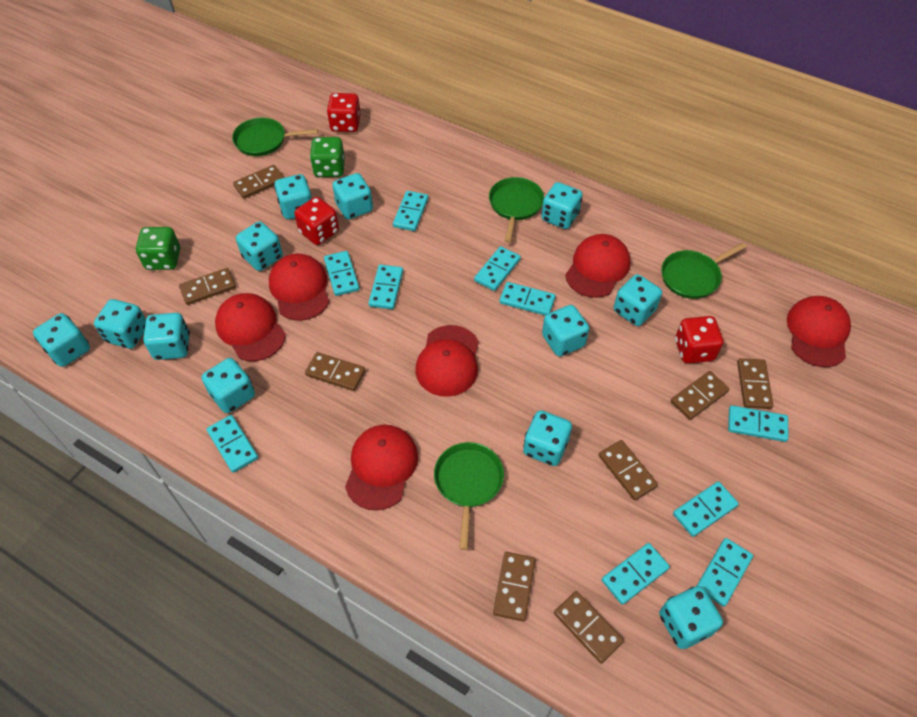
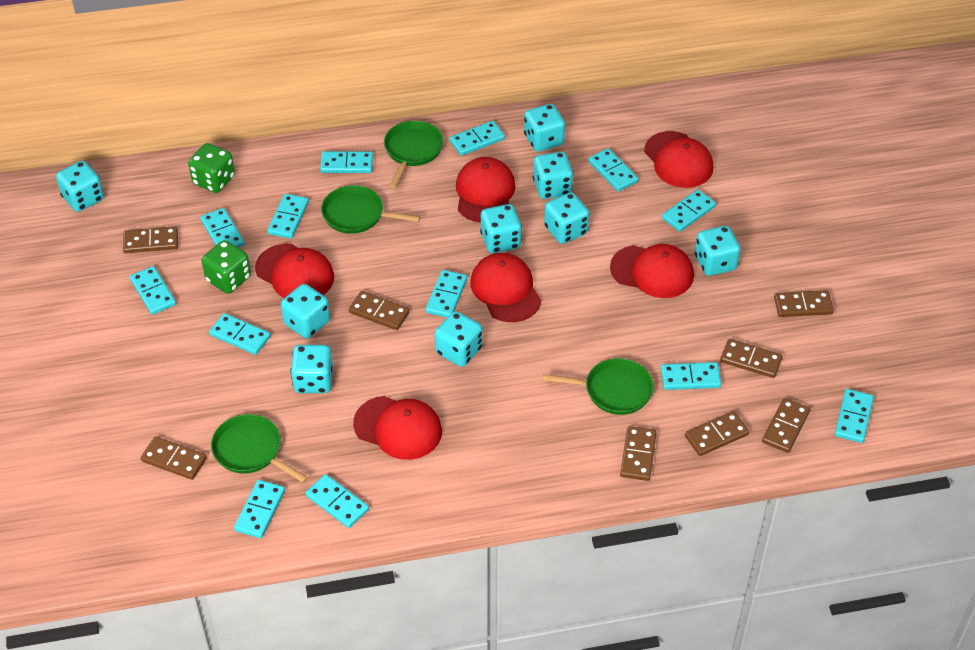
red dice: 3 -> 0
turquoise dice: 12 -> 9
turquoise domino: 10 -> 13

